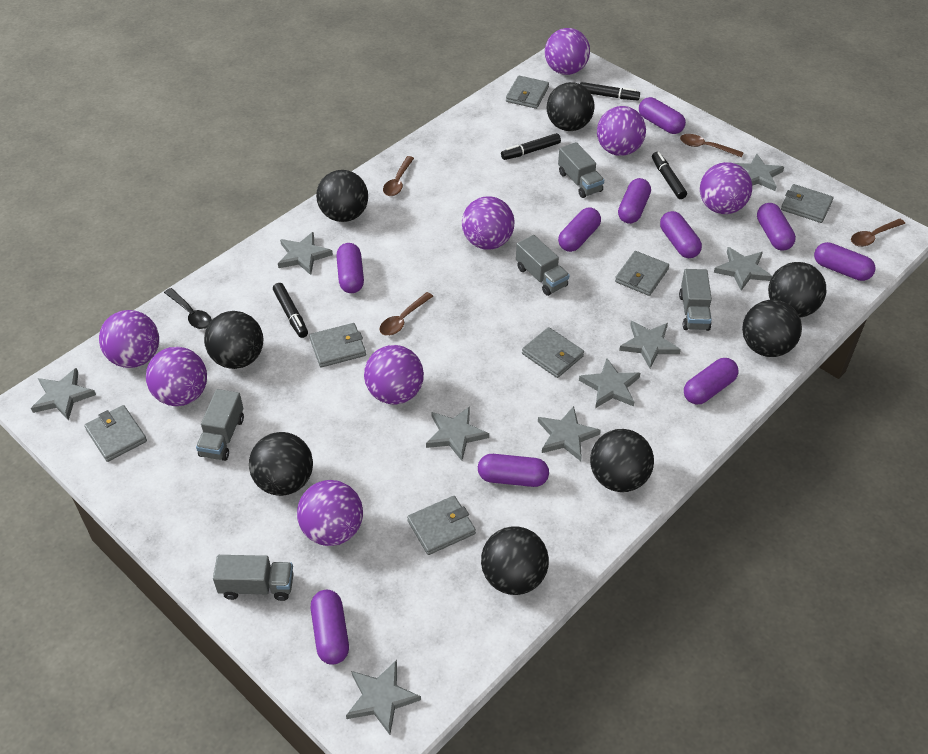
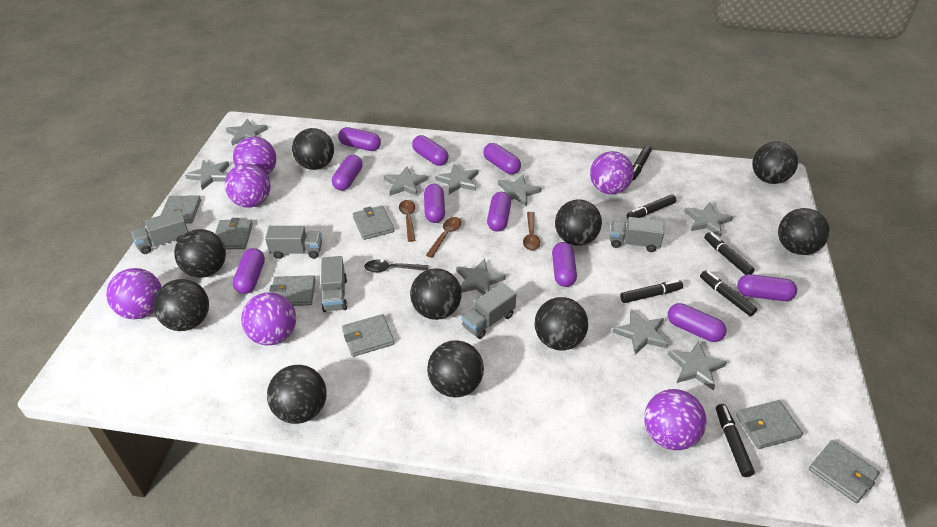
black ball: 8 -> 10
black marker: 4 -> 6
brown spoon: 4 -> 3
purple ball: 8 -> 6

